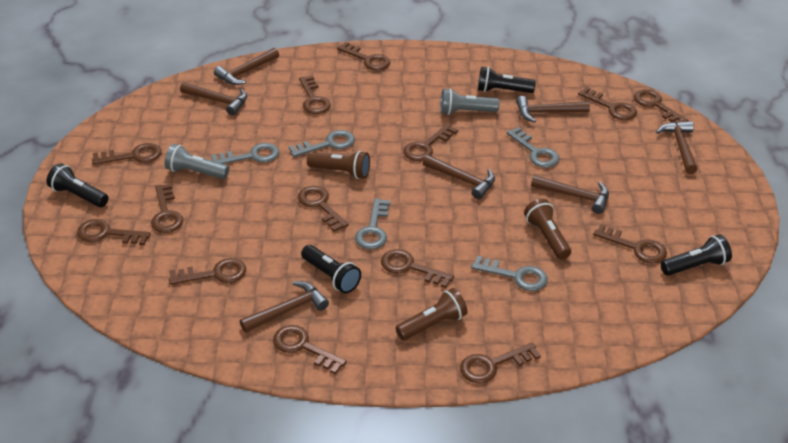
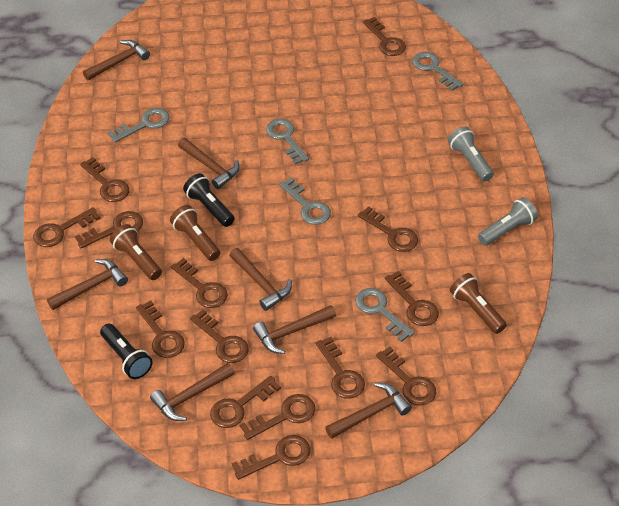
black flashlight: 4 -> 2

